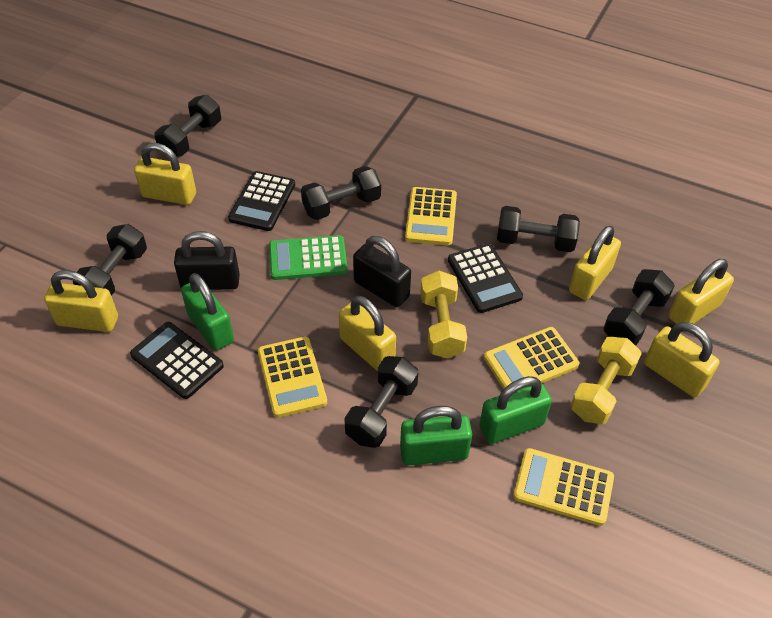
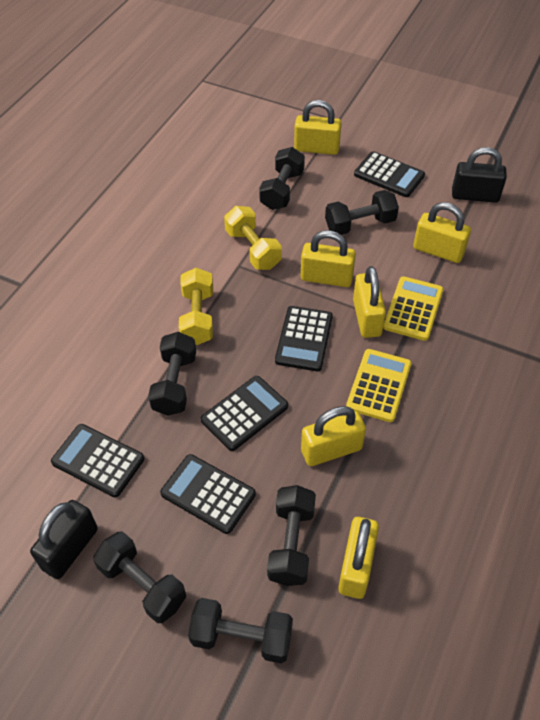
black calculator: 3 -> 5
green calculator: 1 -> 0
green padlock: 3 -> 0
yellow calculator: 4 -> 2

